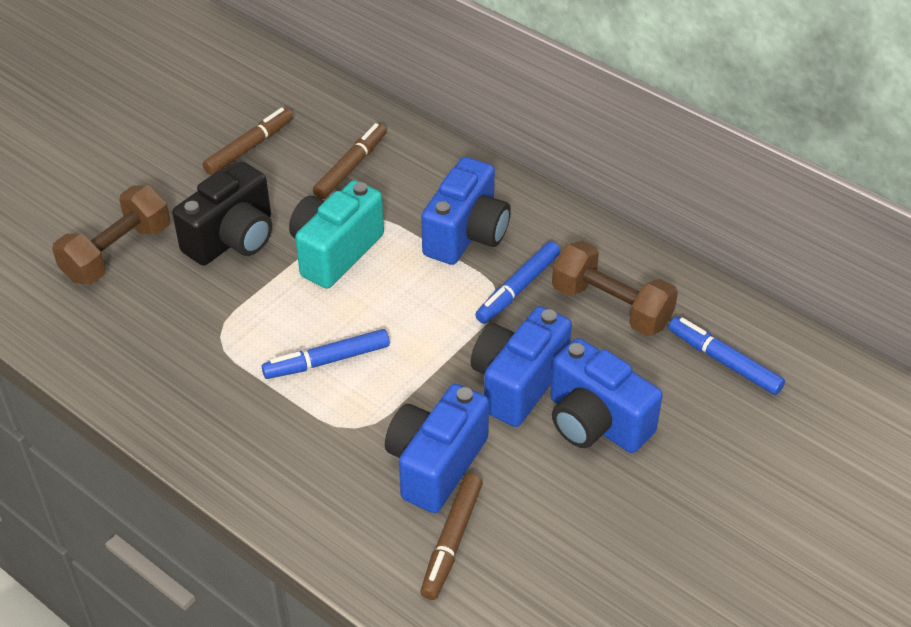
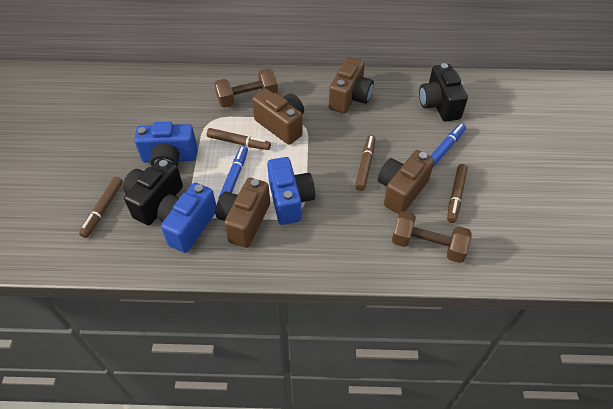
black camera: 1 -> 2
blue camera: 4 -> 3
blue marker: 3 -> 2
brown camera: 0 -> 4
brown marker: 3 -> 4
turquoise camera: 1 -> 0

